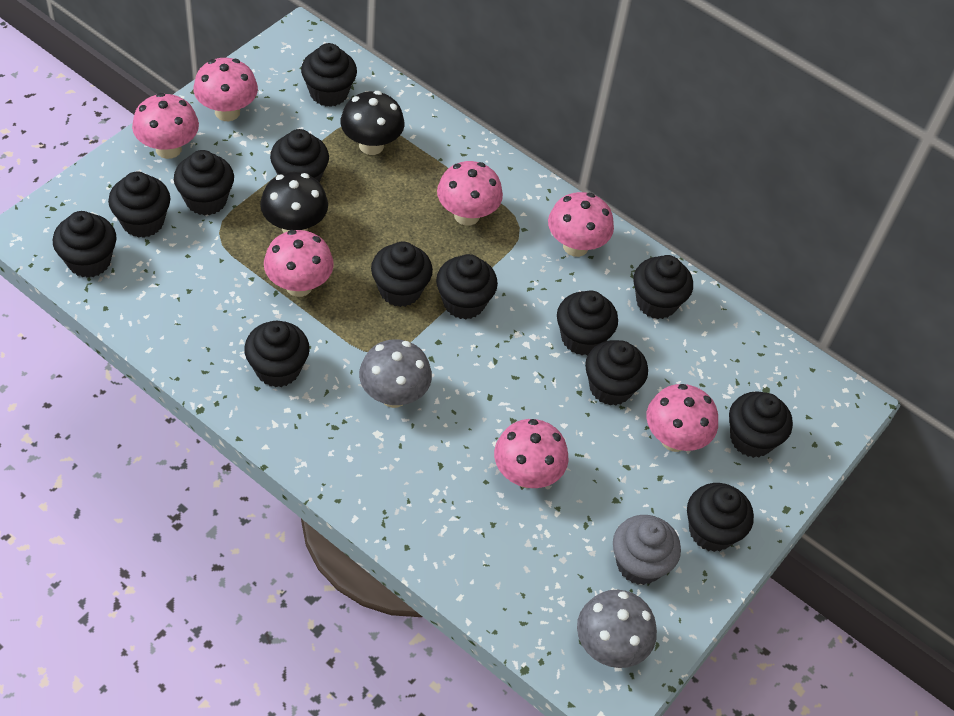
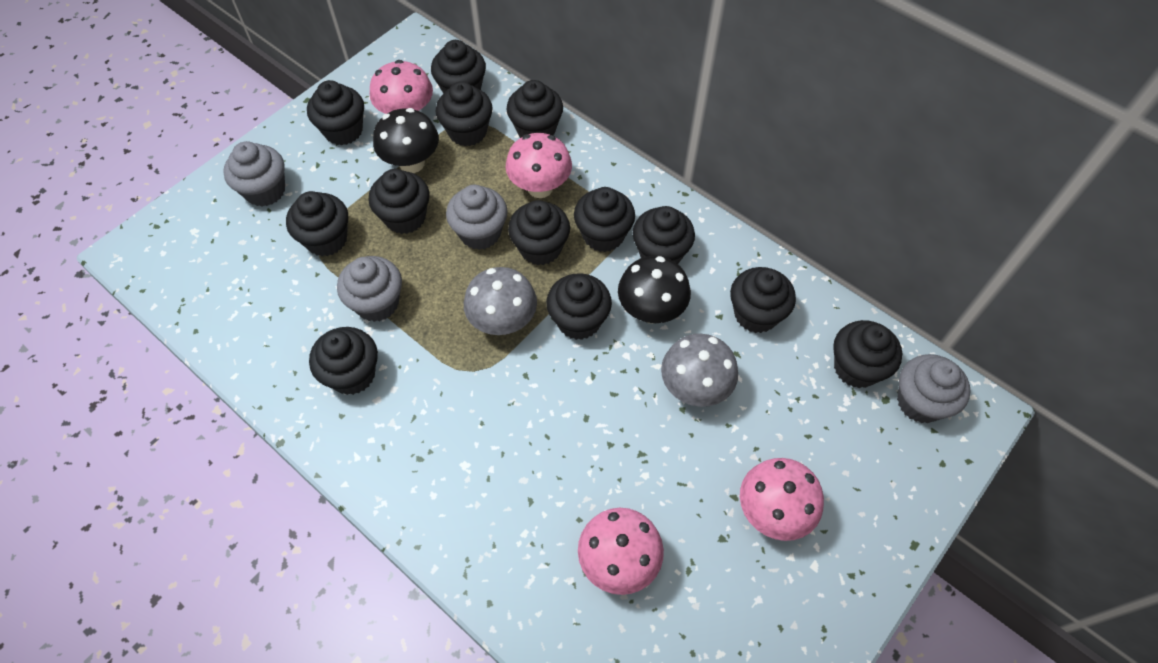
grey cupcake: 1 -> 4
pink mushroom: 7 -> 4

